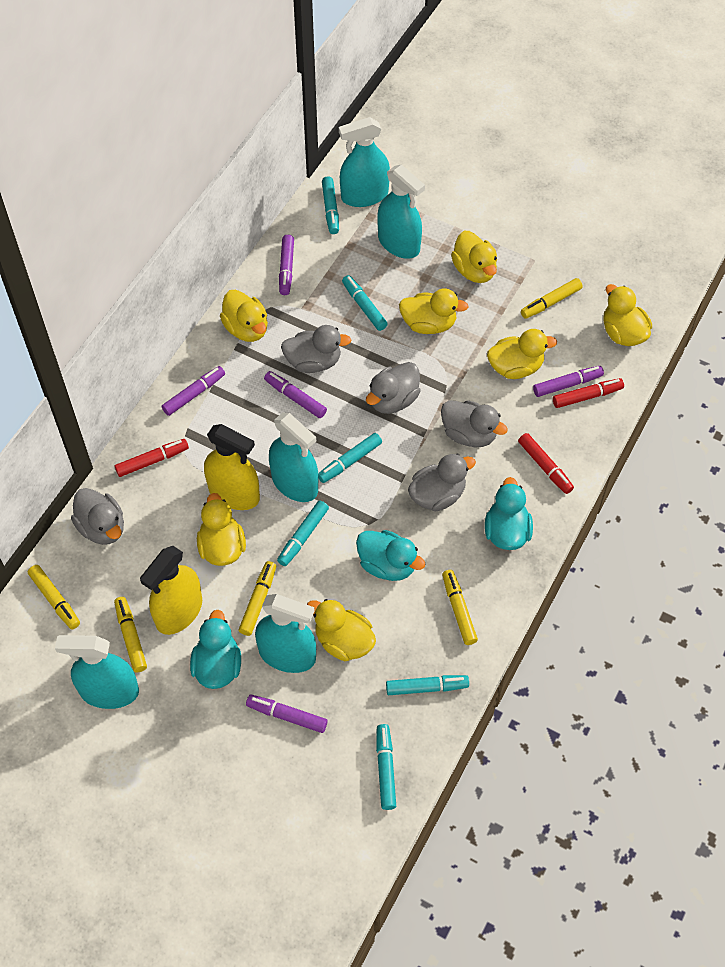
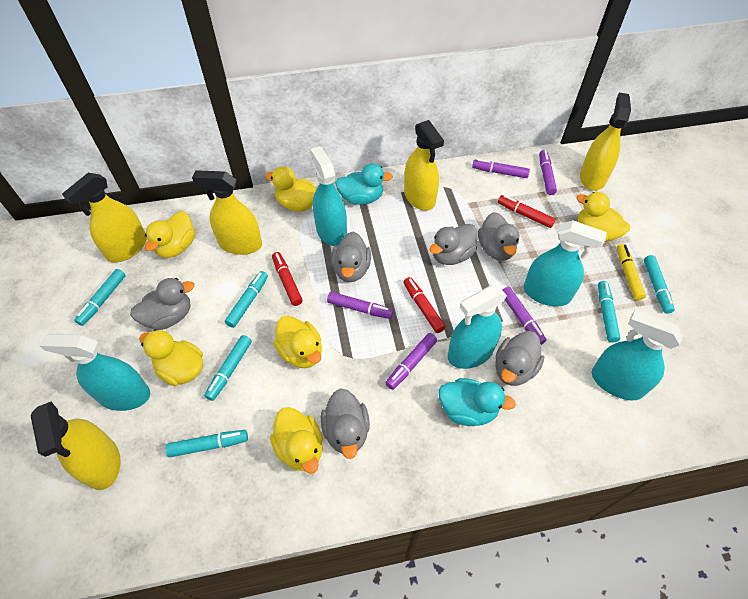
grey duck: 5 -> 6
turquoise duck: 3 -> 2
yellow duck: 7 -> 6
yellow marker: 5 -> 1
yellow spray bottle: 2 -> 5

